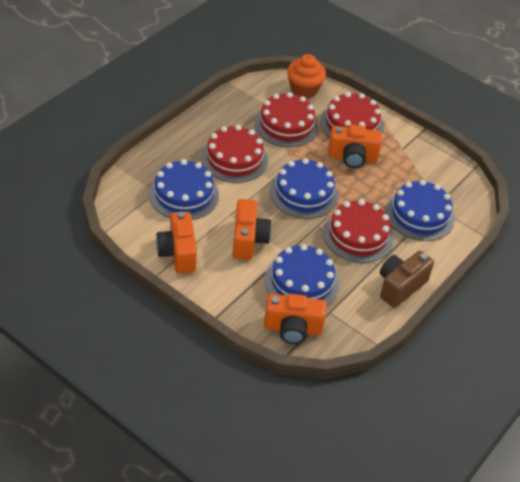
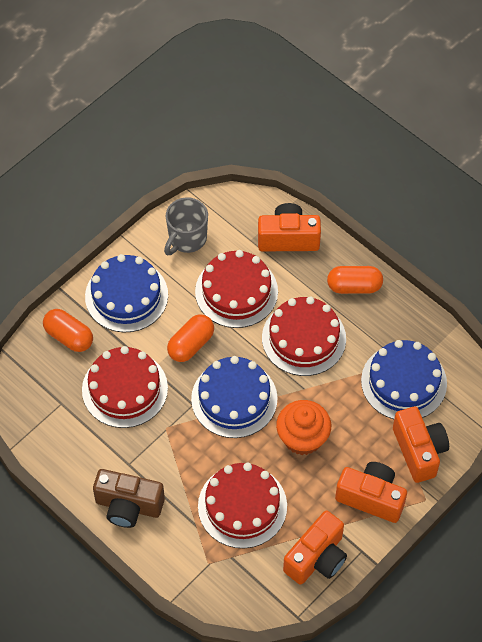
blue cake: 4 -> 3
grey mug: 0 -> 1
orange capsule: 0 -> 3

